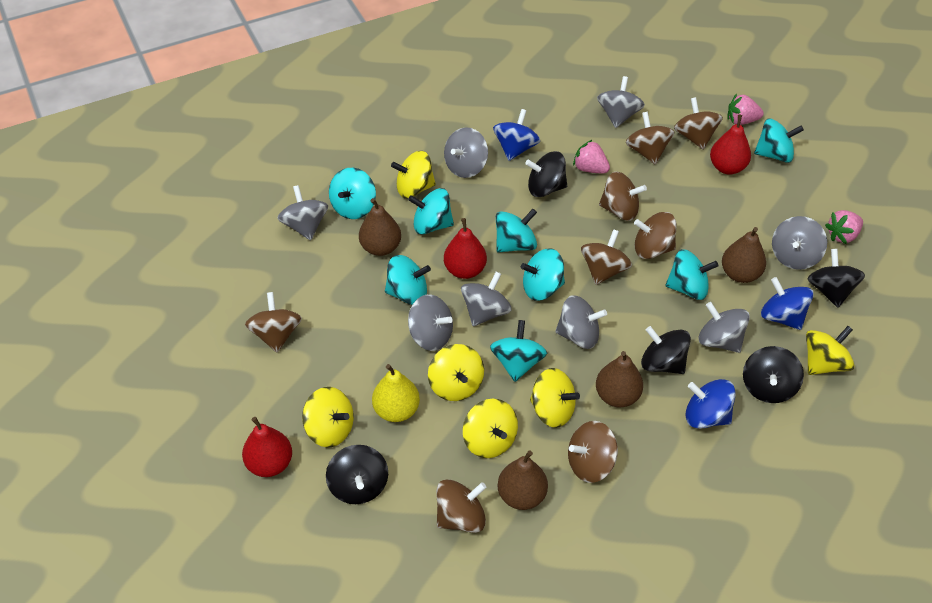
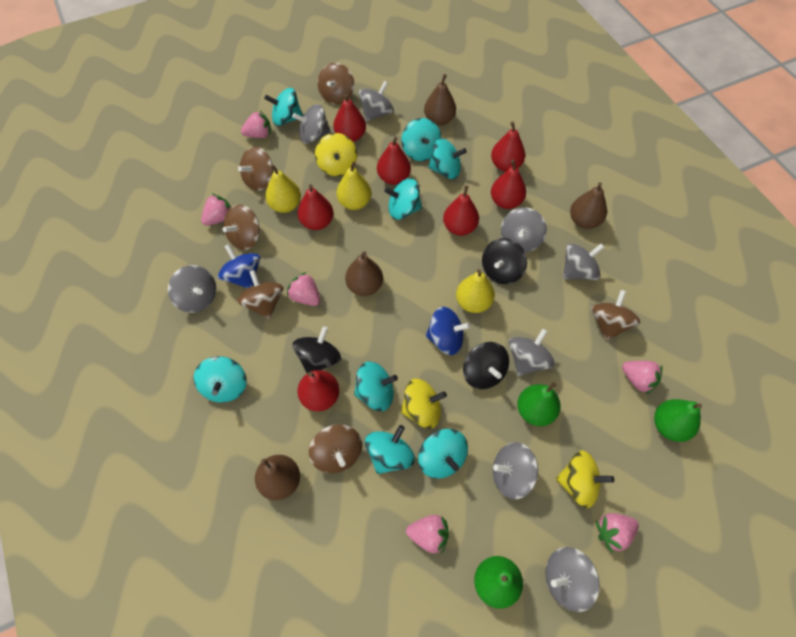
black spinning top: 5 -> 3
blue spinning top: 3 -> 2
brown spinning top: 8 -> 6
green pear: 0 -> 3
pink strawberry: 3 -> 6
red pear: 3 -> 7
yellow pear: 1 -> 3
yellow spinning top: 6 -> 3

